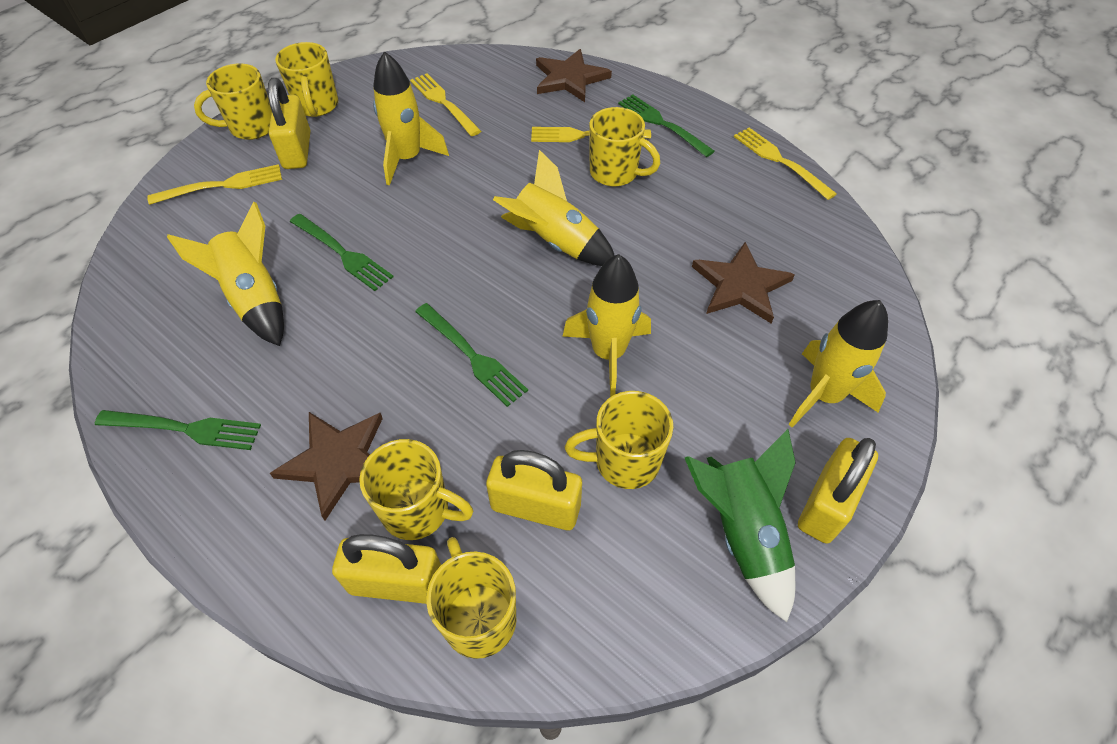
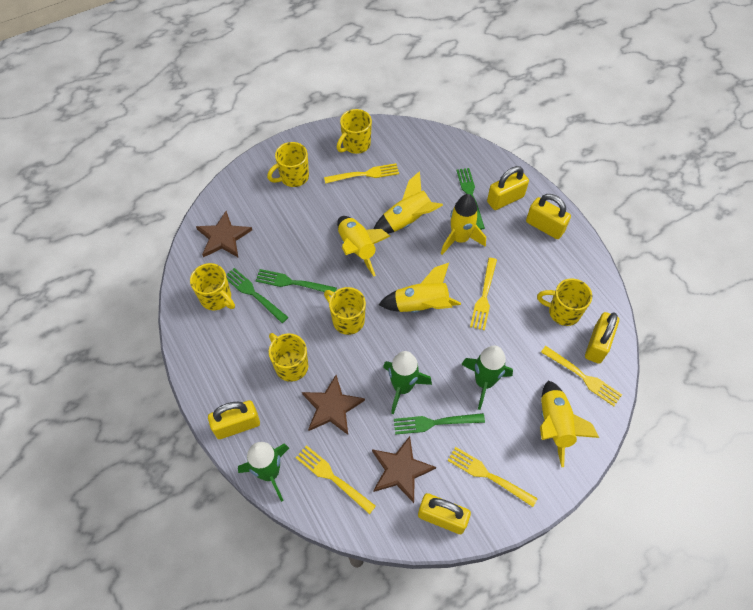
green rocket: 1 -> 3
yellow fork: 4 -> 5
yellow padlock: 4 -> 5

